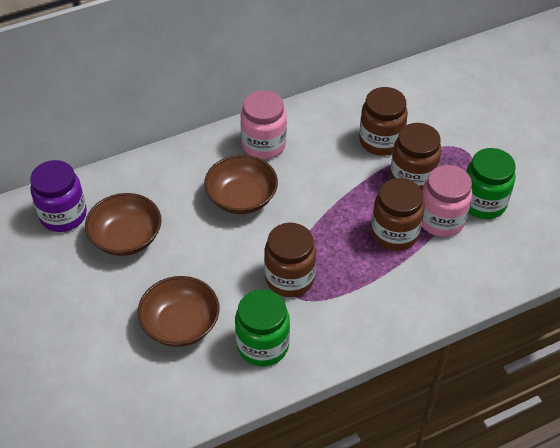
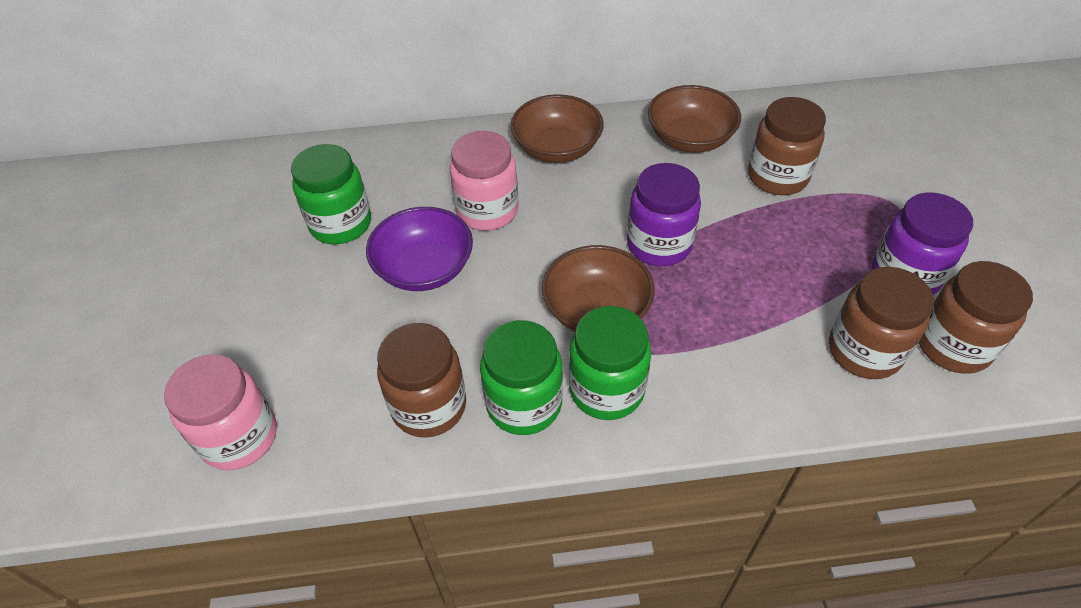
green jar: 2 -> 3
purple bowl: 0 -> 1
purple jar: 1 -> 2

